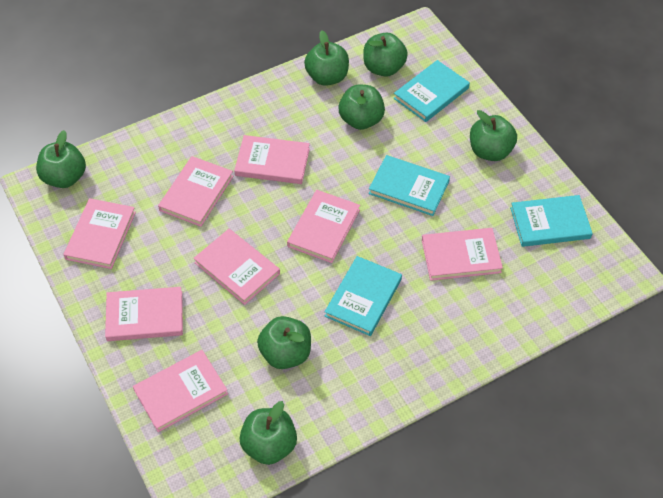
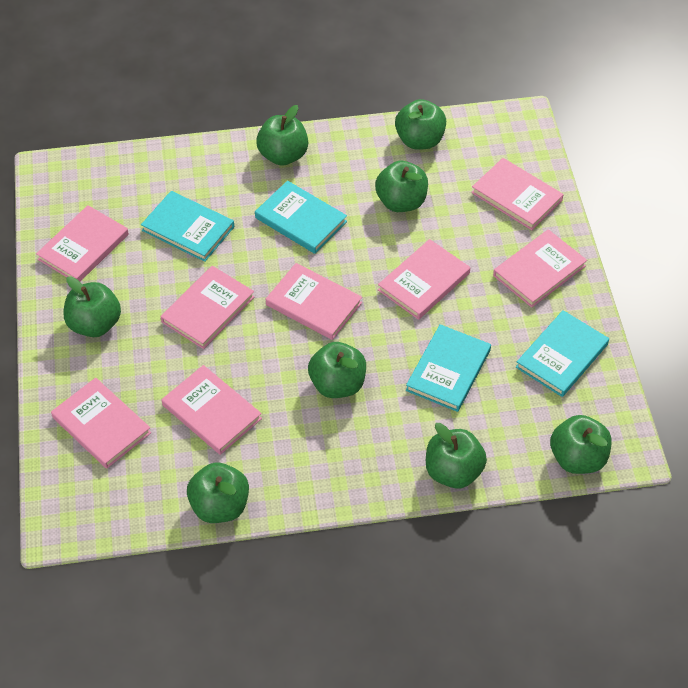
green apple: 7 -> 8

